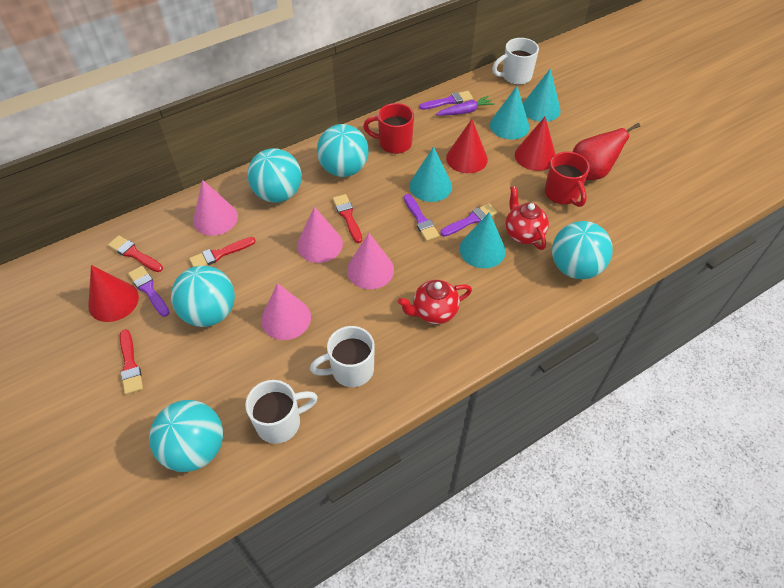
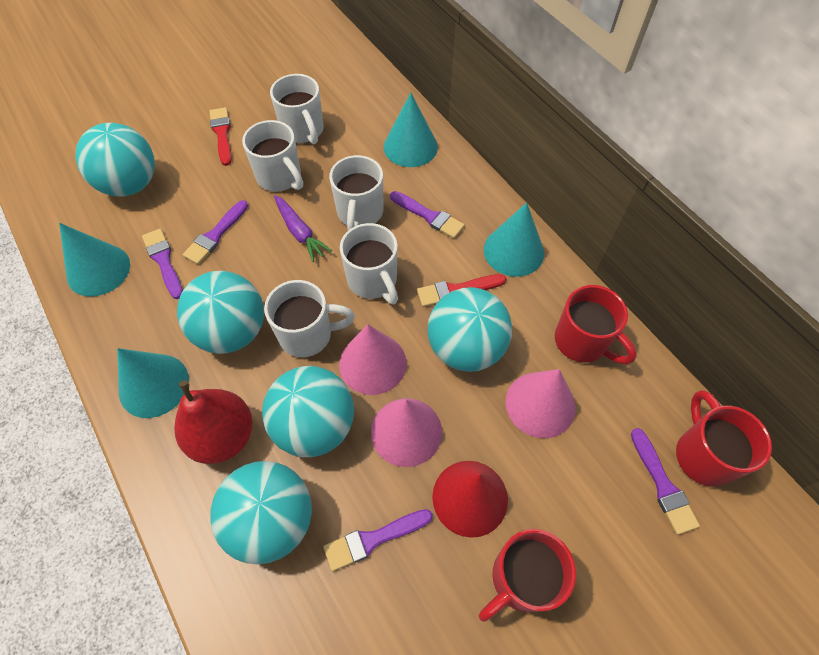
pink cone: 4 -> 3
purple brush: 4 -> 5
red brush: 4 -> 2
red cone: 3 -> 1
red mug: 2 -> 3
red teapot: 2 -> 0
white mug: 3 -> 5

